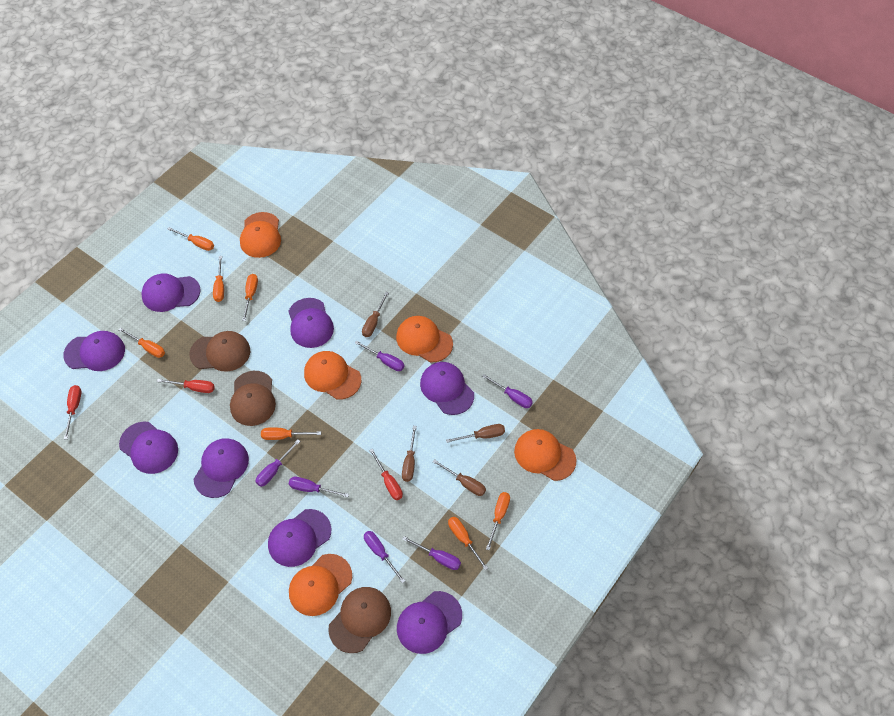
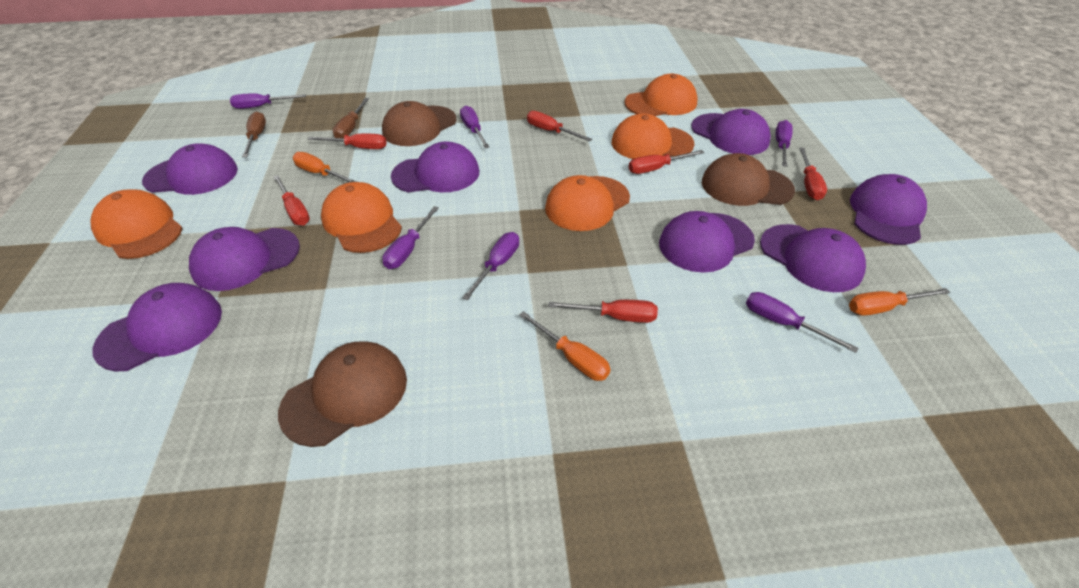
brown screwdriver: 4 -> 2
orange screwdriver: 7 -> 3
red screwdriver: 3 -> 6

